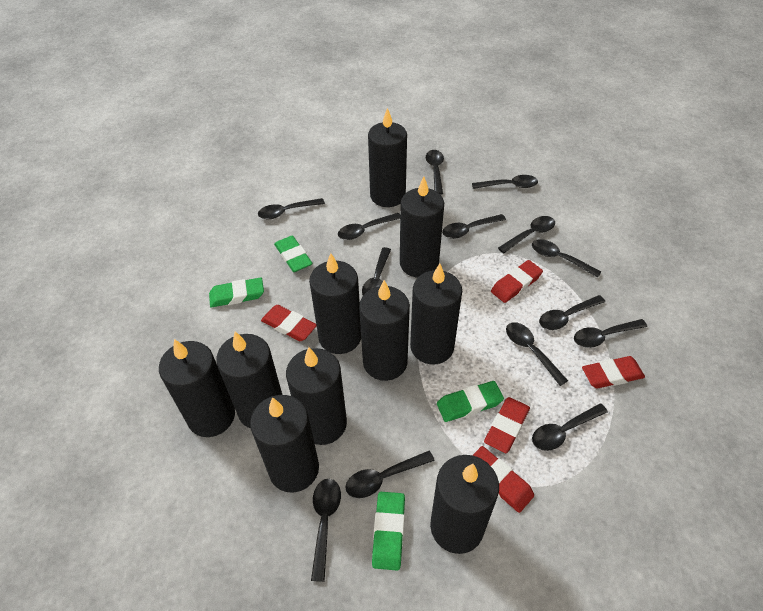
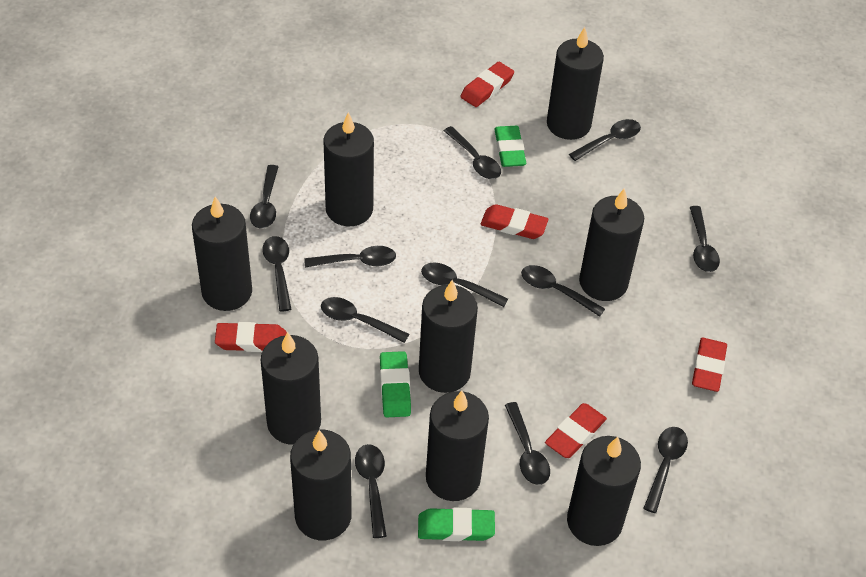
black candle: 10 -> 9
black spoon: 14 -> 12
green eraser: 4 -> 3

